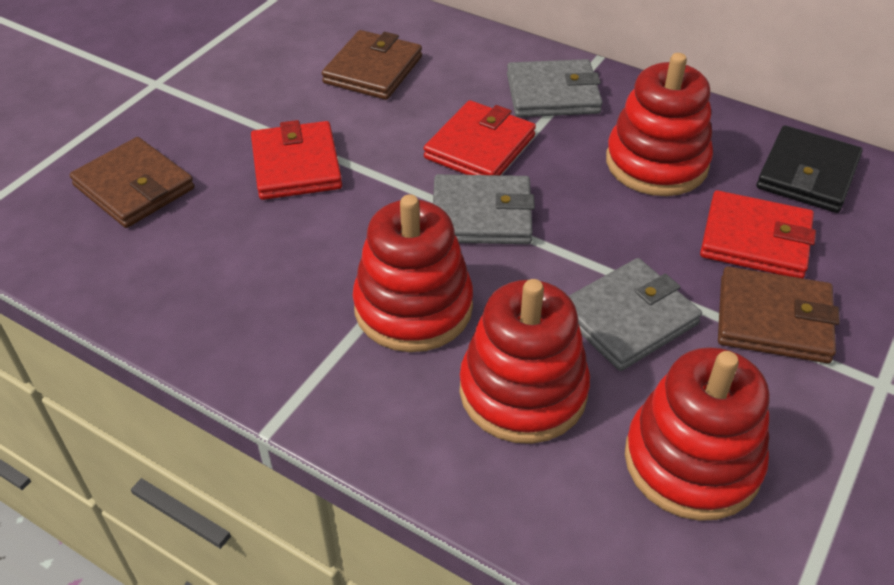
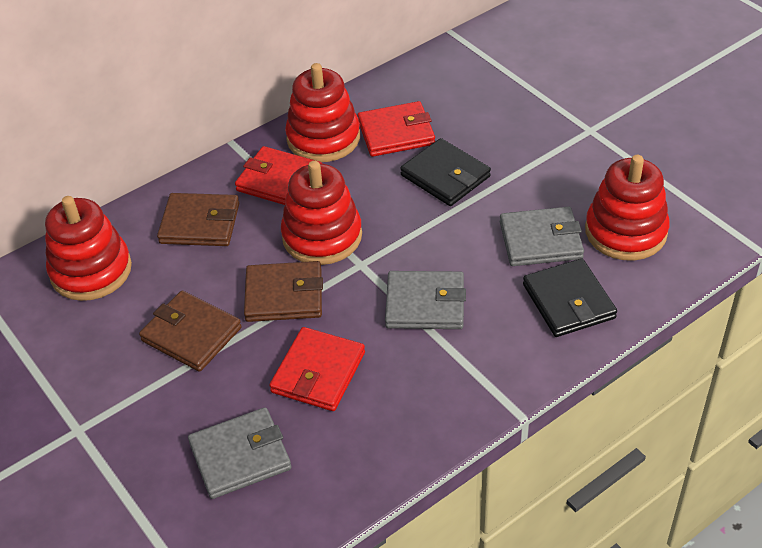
black wallet: 1 -> 2

